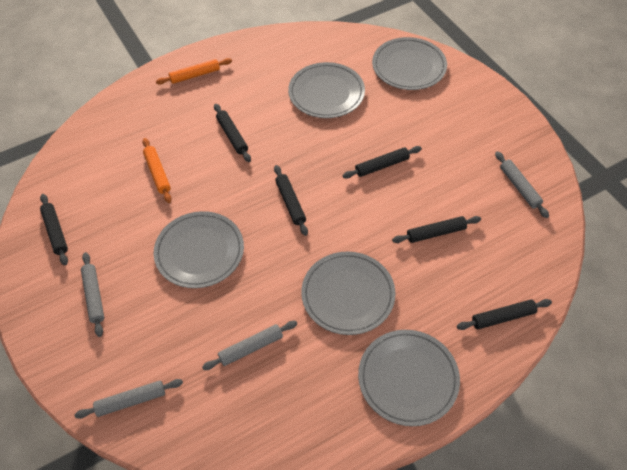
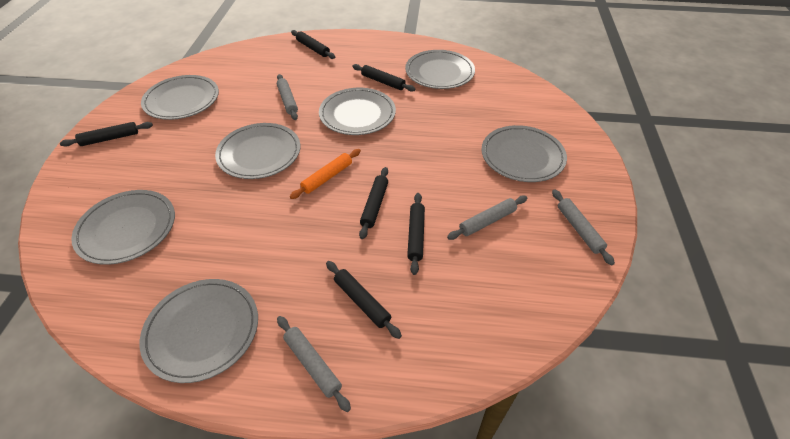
grey plate: 5 -> 7
orange rolling pin: 2 -> 1

